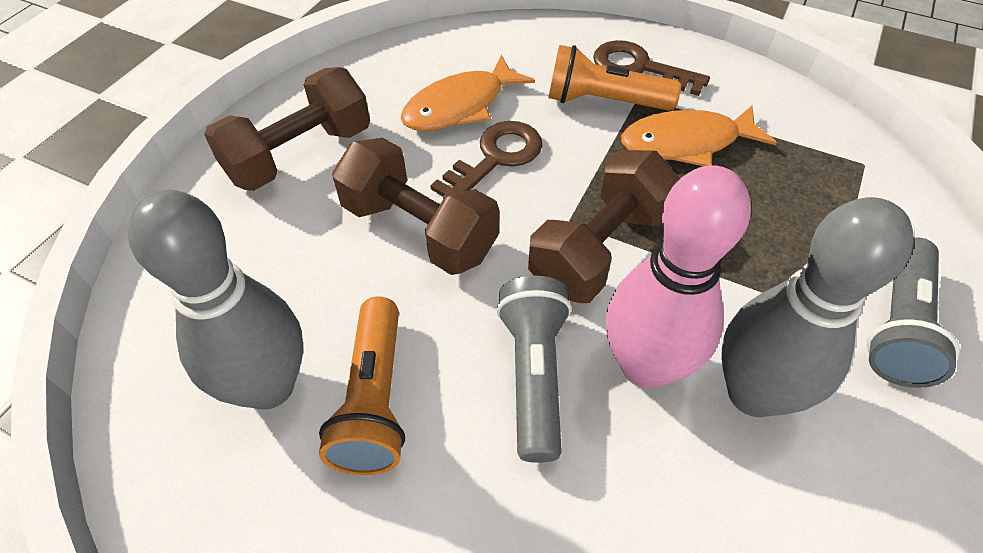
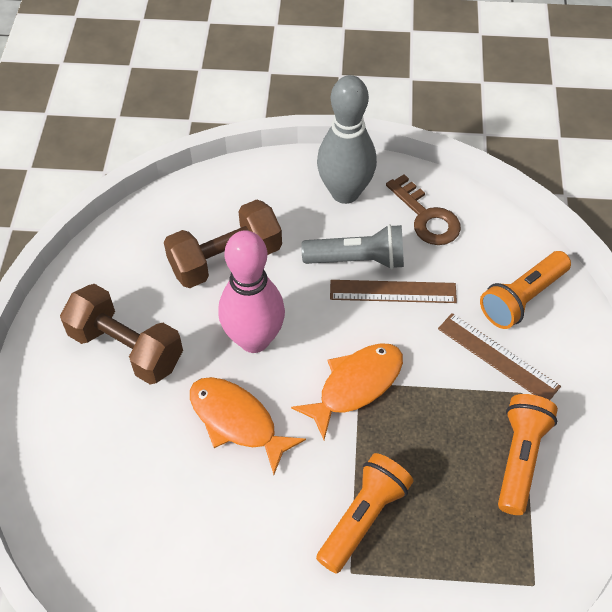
brown dumbbell: 3 -> 2
brown key: 2 -> 1
brown ruler: 0 -> 2
grey bowling pin: 2 -> 1
grey flashlight: 2 -> 1
orange flashlight: 2 -> 3

